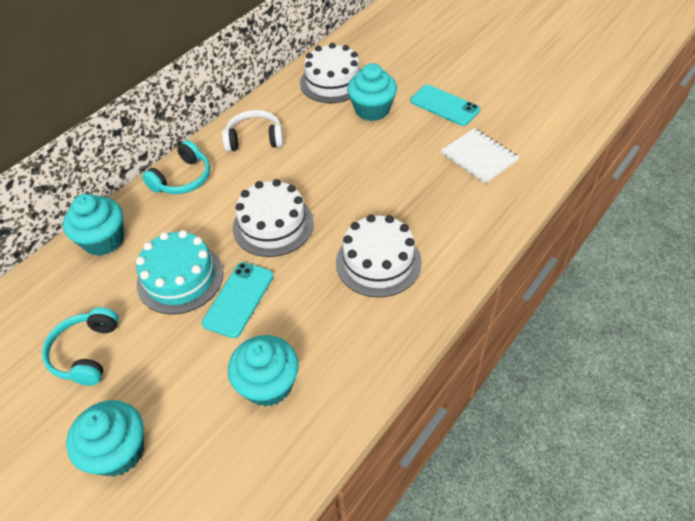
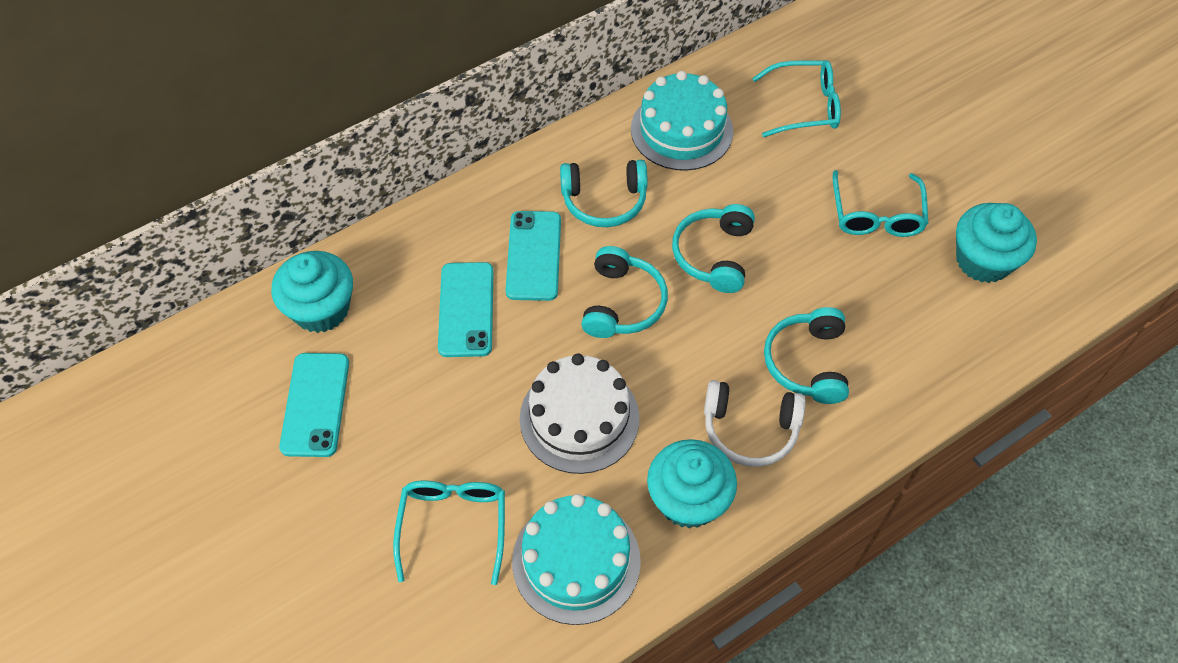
turquoise cake: 1 -> 2
turquoise cupcake: 4 -> 3
turquoise glasses: 0 -> 3
turquoise headphones: 2 -> 4
turquoise phone: 2 -> 3
white cake: 3 -> 1
white notebook: 1 -> 0

